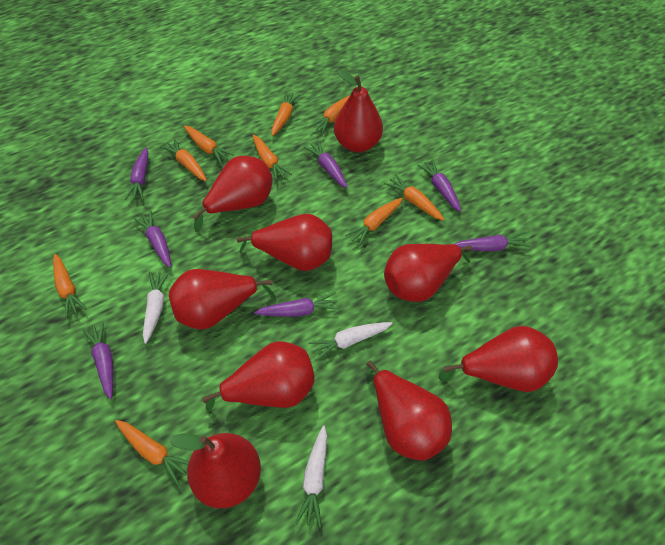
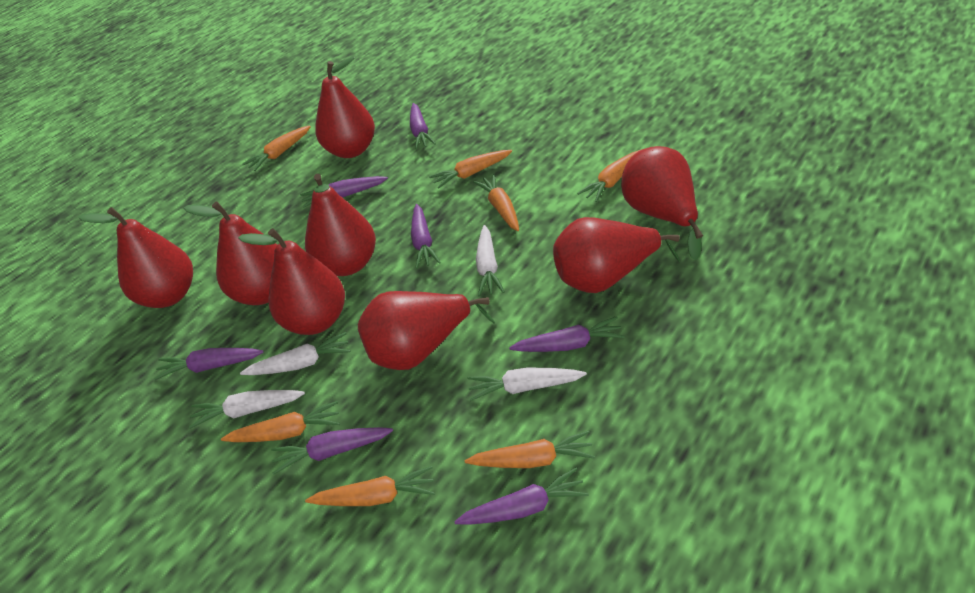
orange carrot: 9 -> 7
red pear: 9 -> 8
white carrot: 3 -> 4

